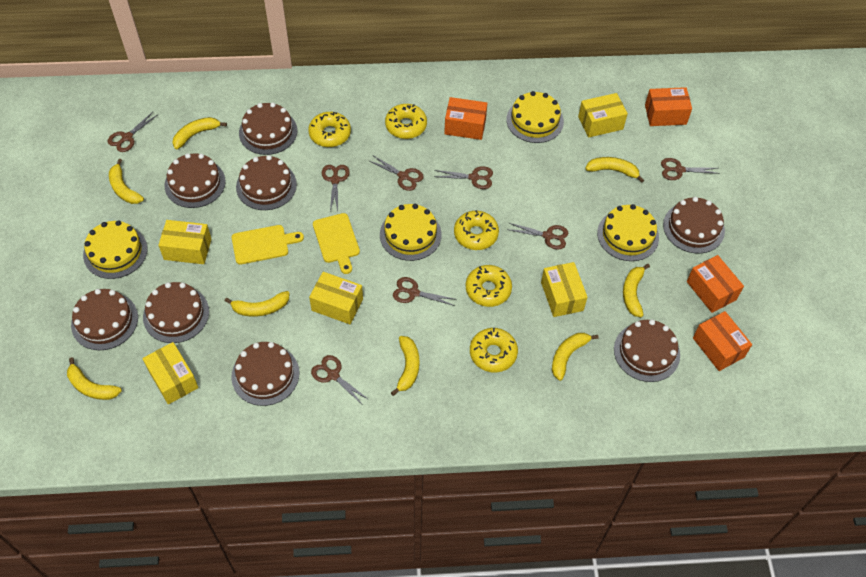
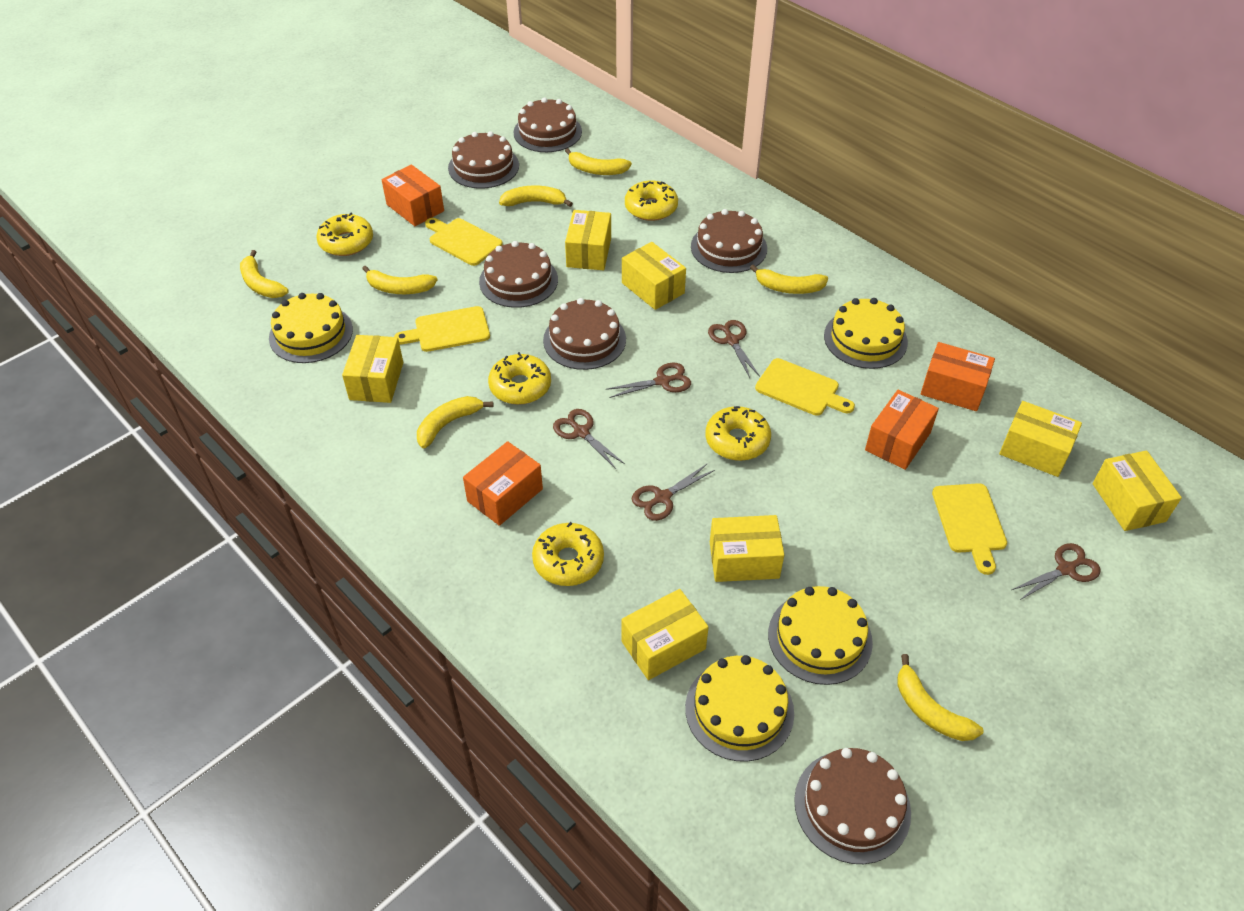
brown cake: 8 -> 6
brown scissors: 8 -> 5
yellow banana: 8 -> 7
yellow box: 5 -> 7
yellow cutting board: 2 -> 4

